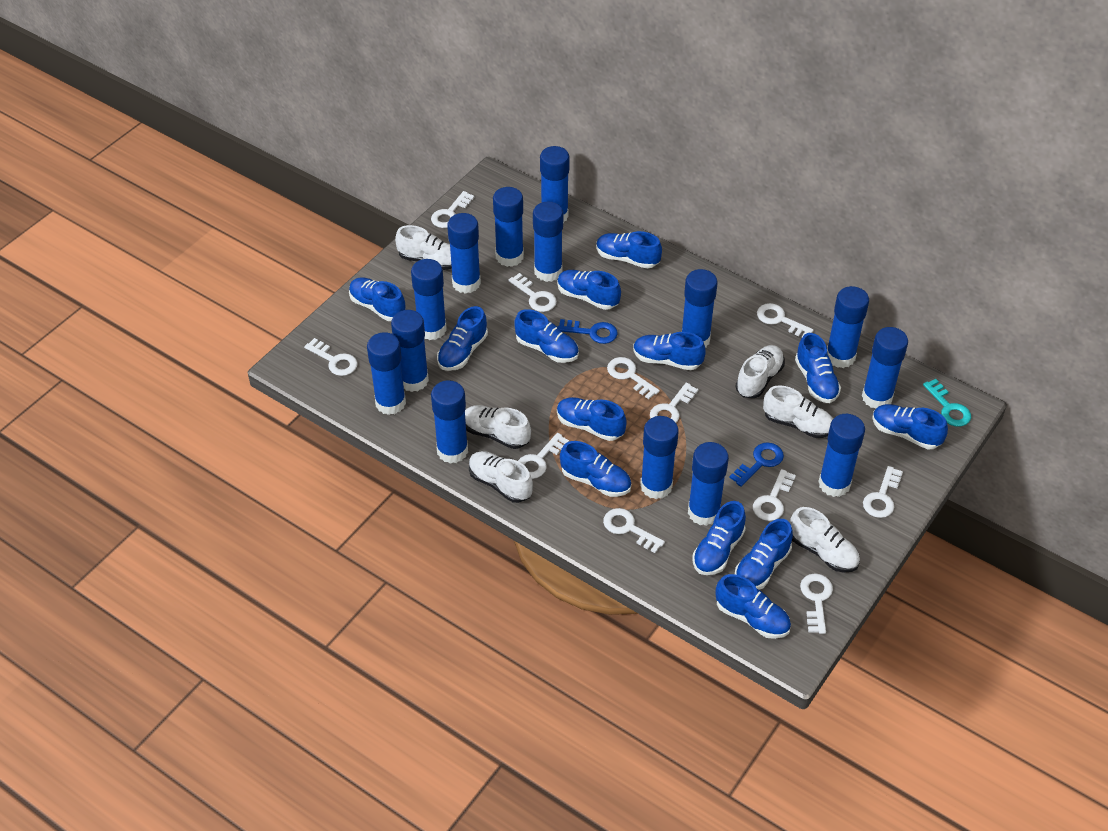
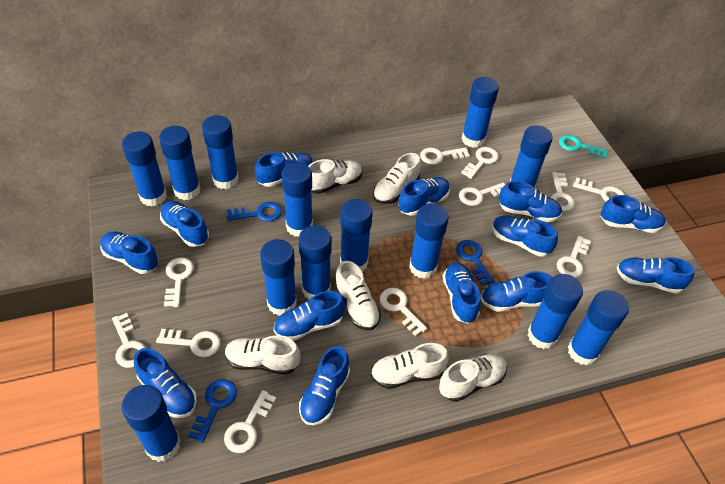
blue glue stick: 14 -> 13
blue key: 2 -> 3

